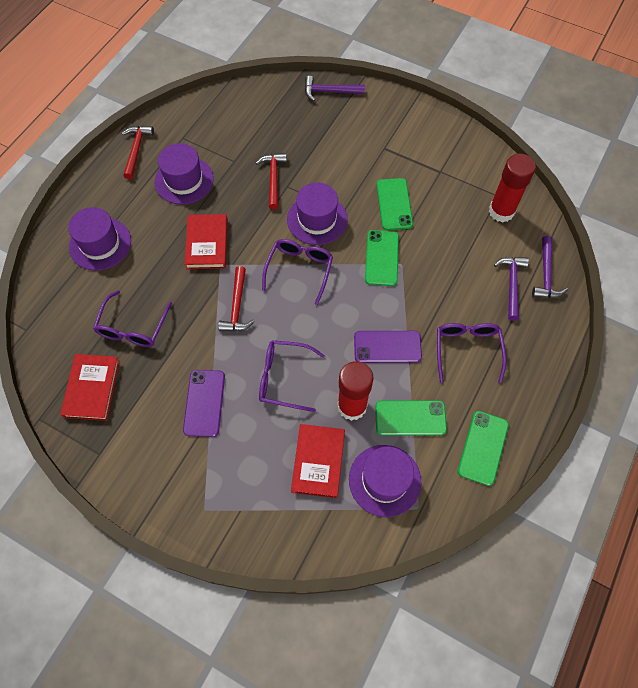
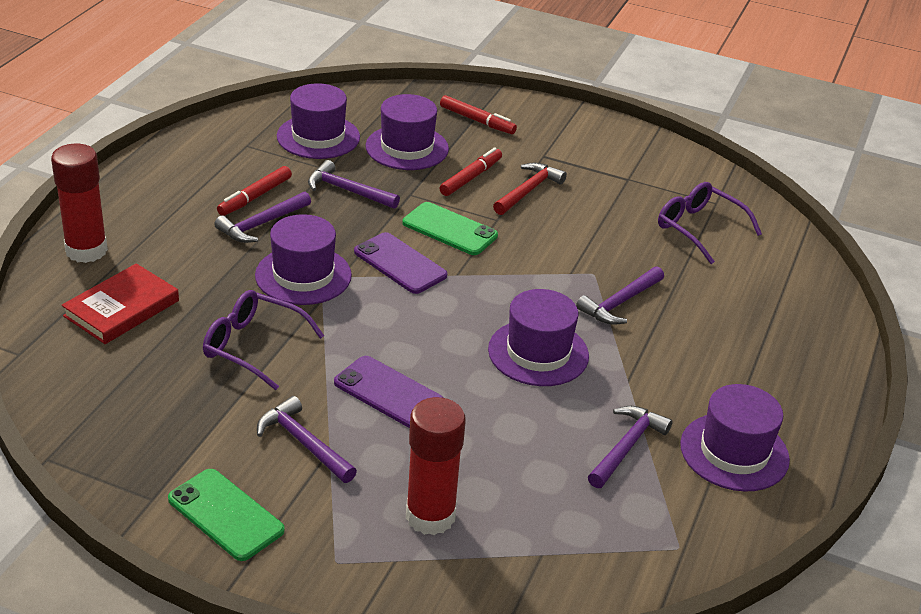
green phone: 4 -> 2
purple glasses: 4 -> 2
purple hammer: 3 -> 5
purple hat: 4 -> 5
red book: 3 -> 1
red hammer: 3 -> 1
red marker: 0 -> 3

